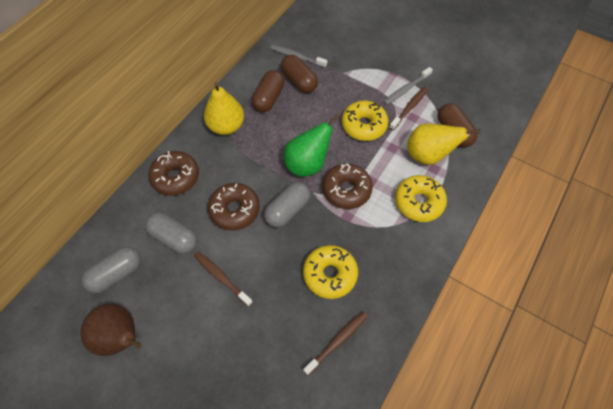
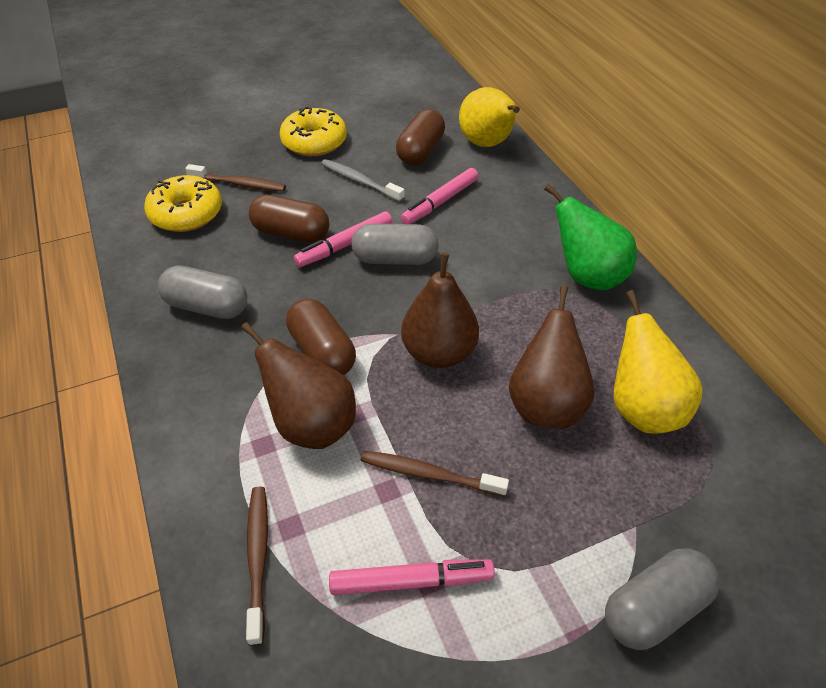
brown donut: 3 -> 0
brown pear: 1 -> 3
grey toothbrush: 2 -> 1
pink marker: 0 -> 3
yellow donut: 3 -> 2

